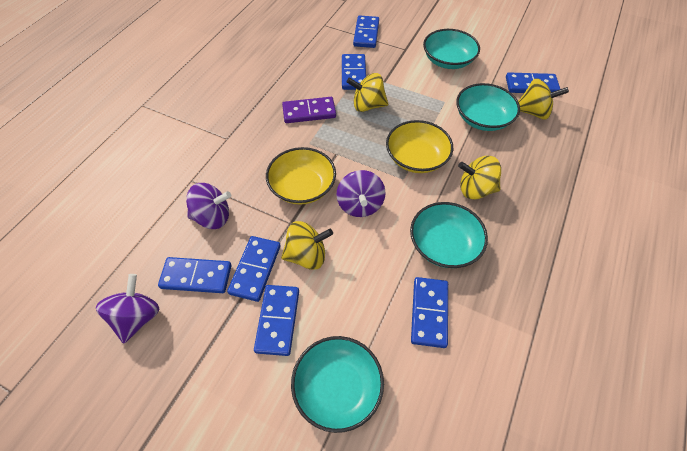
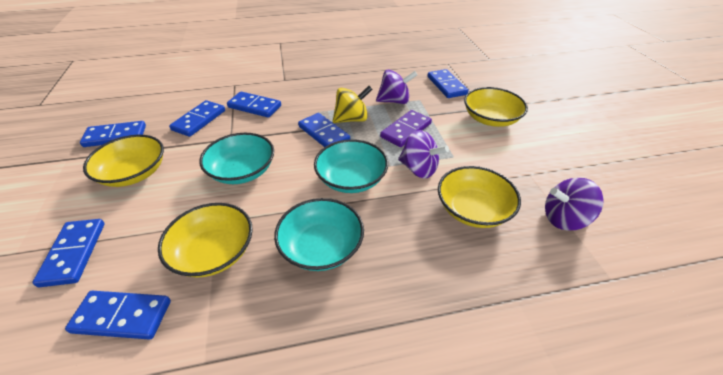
turquoise bowl: 4 -> 3
yellow bowl: 2 -> 4
yellow spinning top: 4 -> 1

